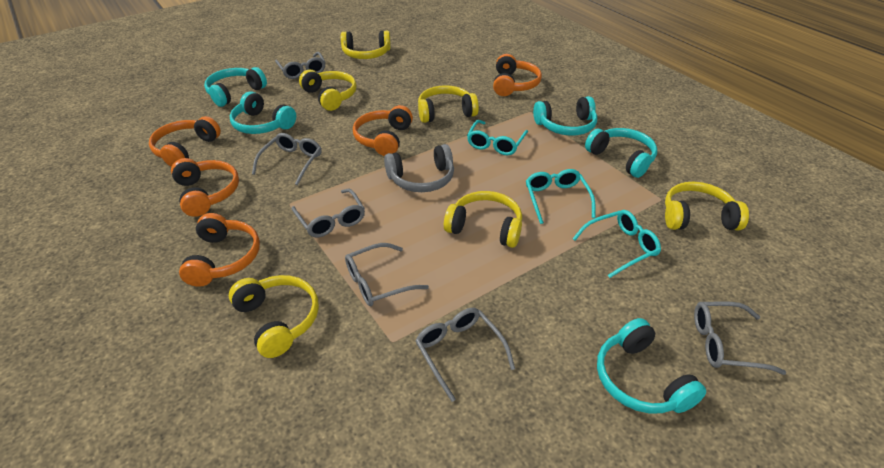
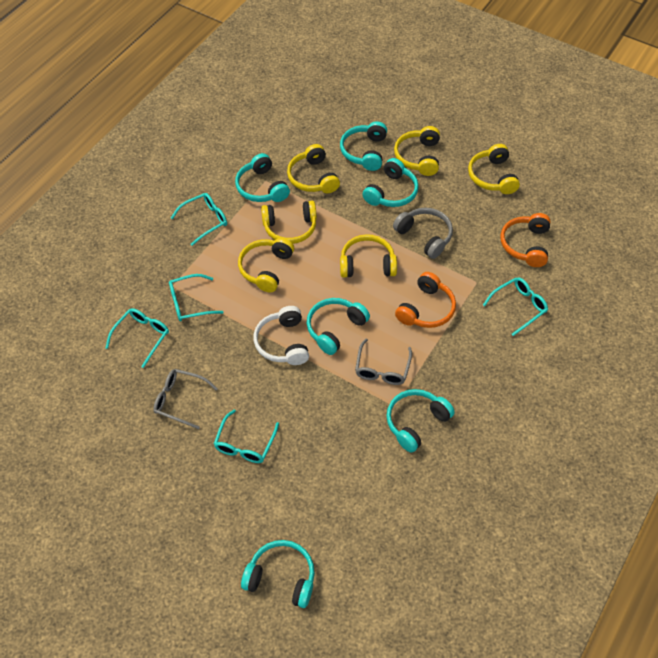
grey glasses: 6 -> 2
orange headphones: 5 -> 2
turquoise glasses: 3 -> 5
turquoise headphones: 5 -> 6
white headphones: 0 -> 1

